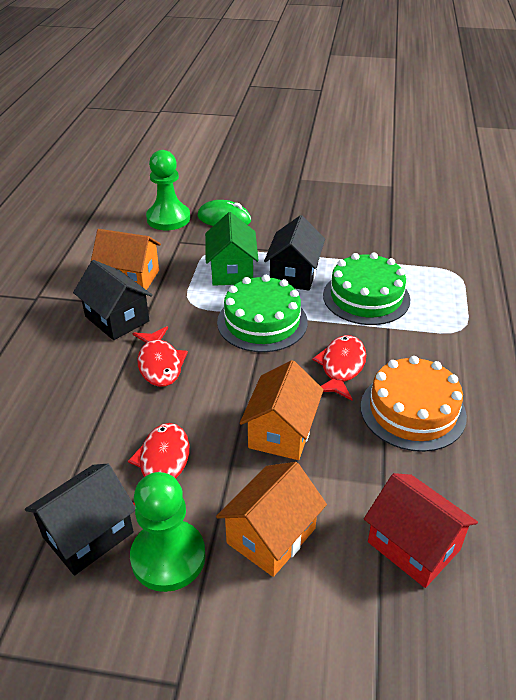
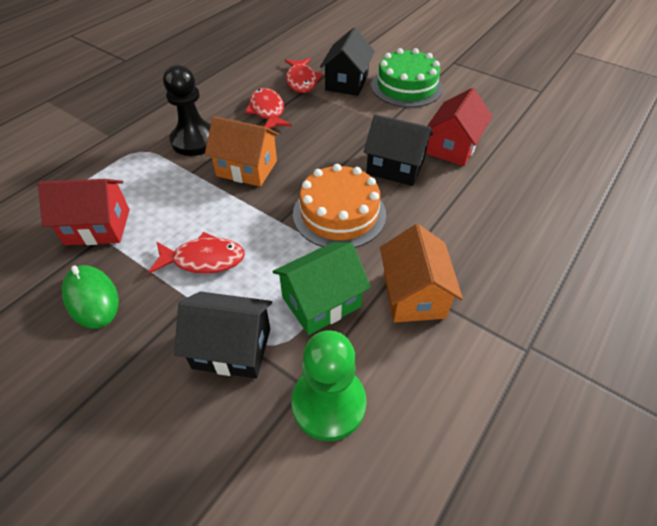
black pawn: 0 -> 1
green cake: 2 -> 1
green pawn: 2 -> 1
orange house: 3 -> 2
red house: 1 -> 2

